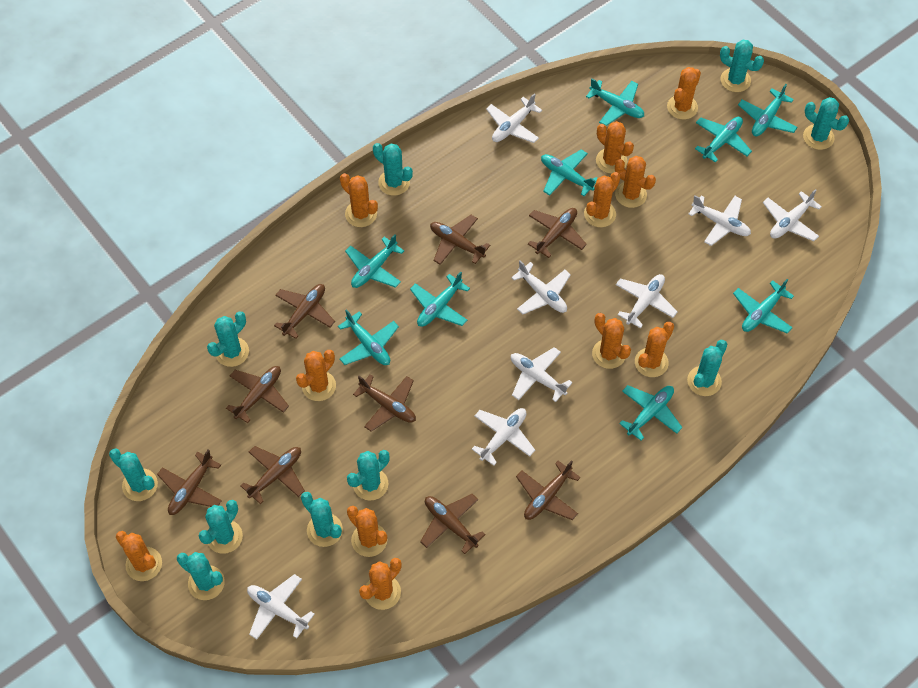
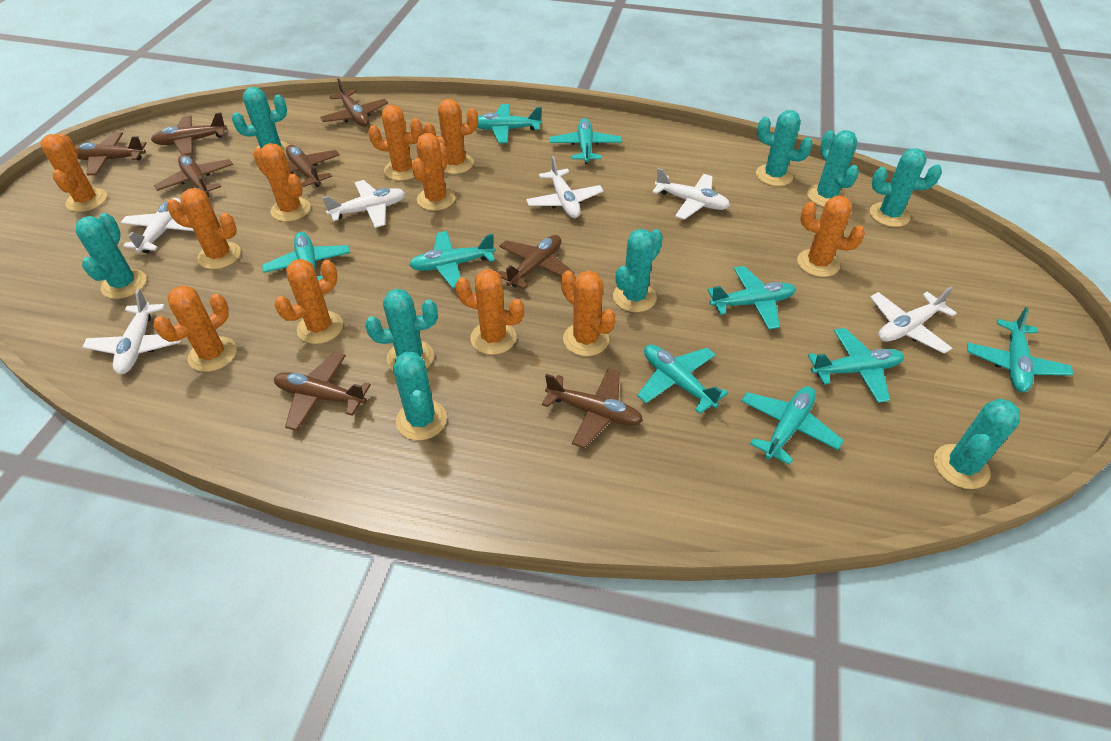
brown plane: 9 -> 8
turquoise cactus: 10 -> 9
white plane: 8 -> 6

